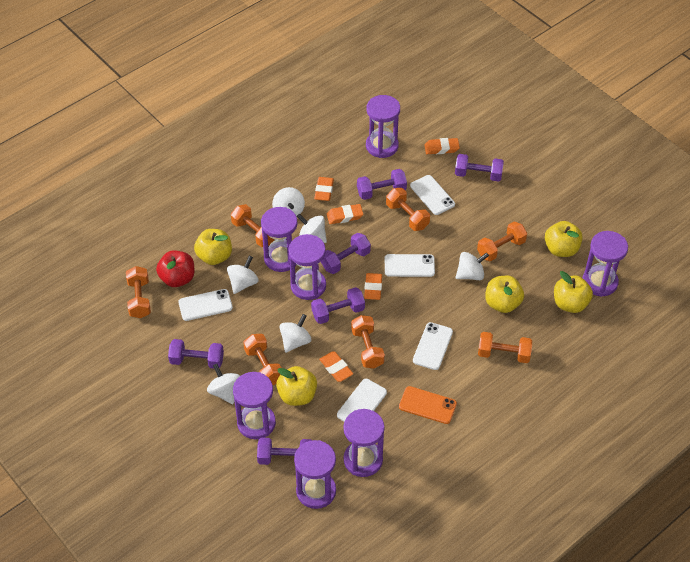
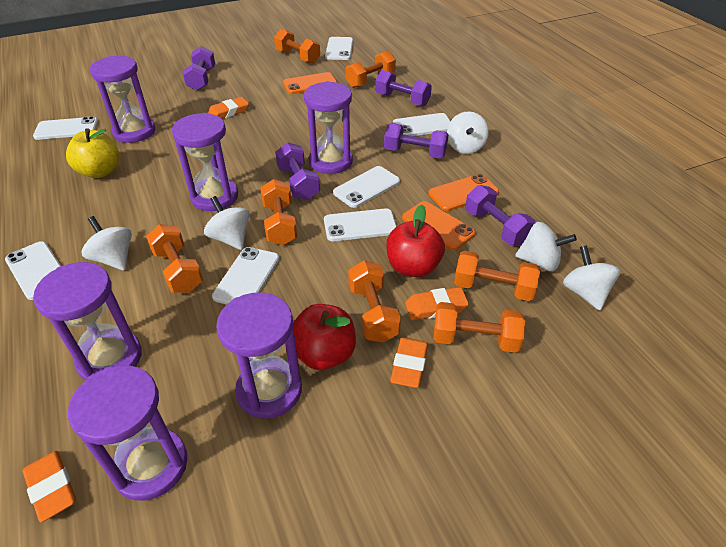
orange eraser: 5 -> 4
orange phone: 1 -> 3
purple dumbbell: 6 -> 5
purple hourglass: 7 -> 6
red apple: 1 -> 2
white phone: 5 -> 7
white spinning top: 6 -> 5
yellow apple: 5 -> 1

